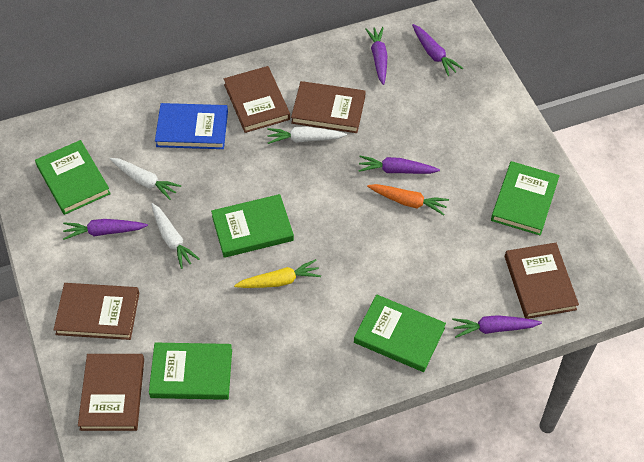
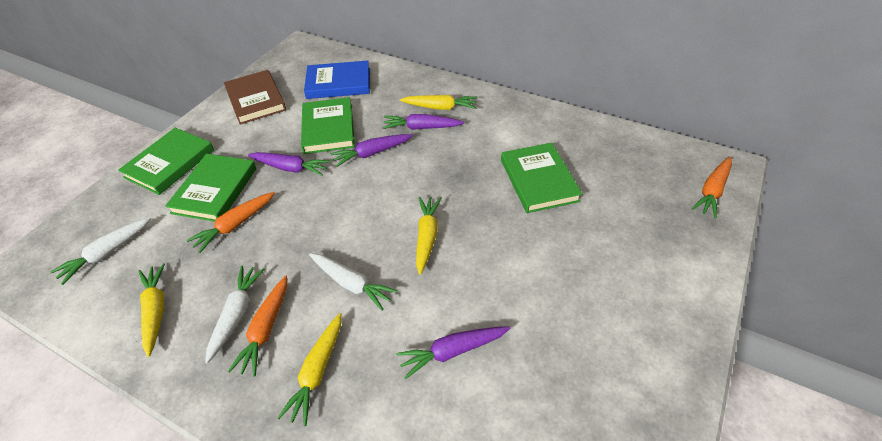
brown book: 5 -> 1
green book: 5 -> 4
orange carrot: 1 -> 3
purple carrot: 5 -> 4
yellow carrot: 1 -> 4

